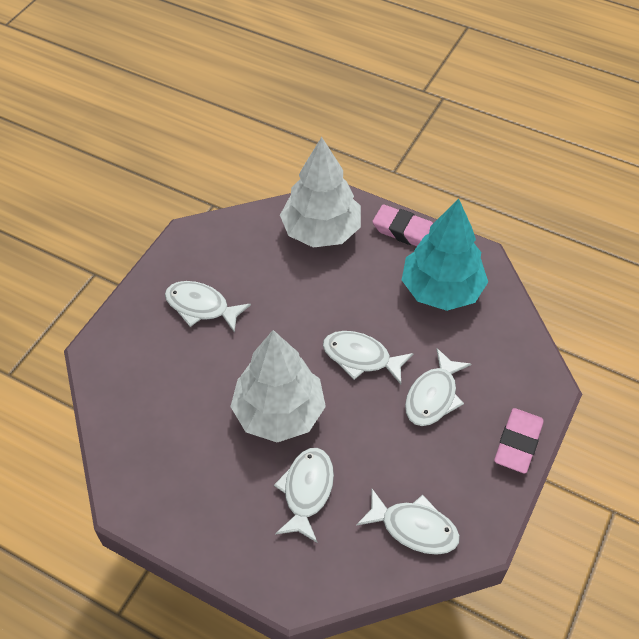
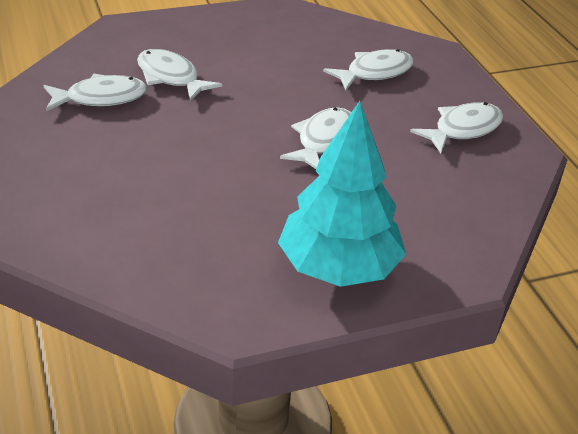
pink eraser: 2 -> 0
white tree: 2 -> 0

